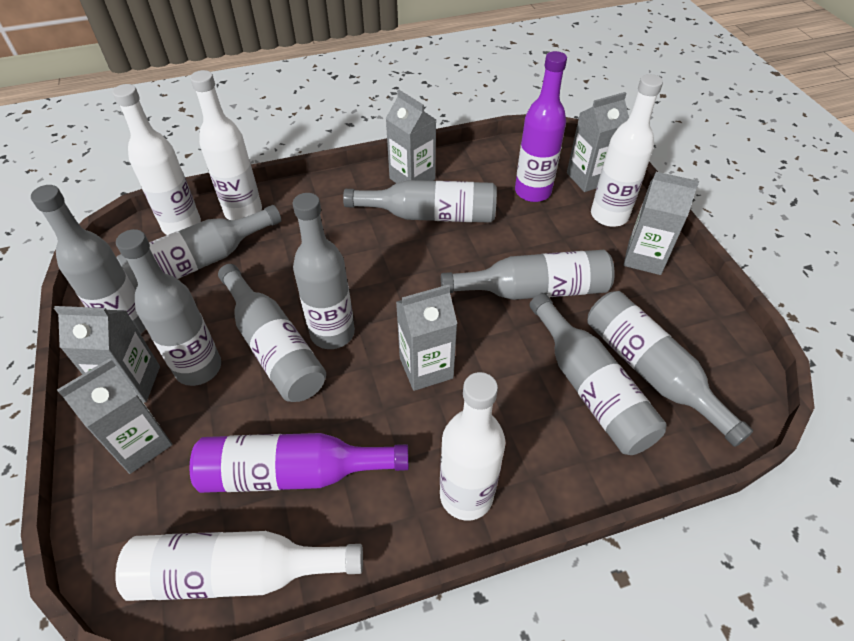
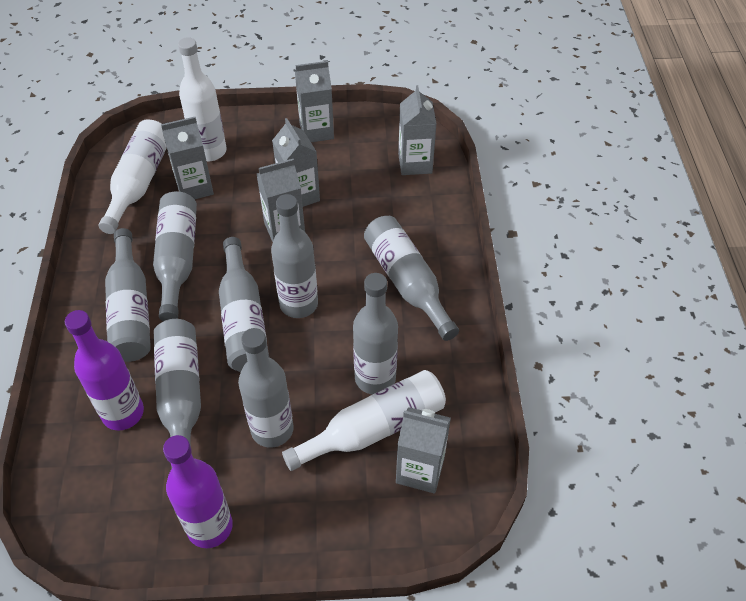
grey bottle: 9 -> 8
white bottle: 5 -> 3

